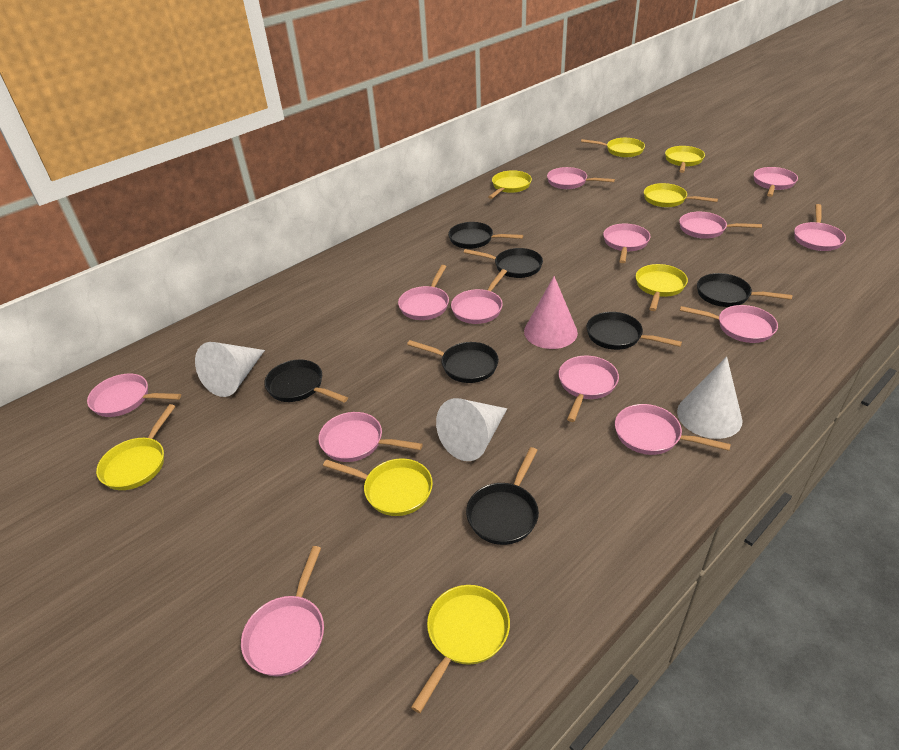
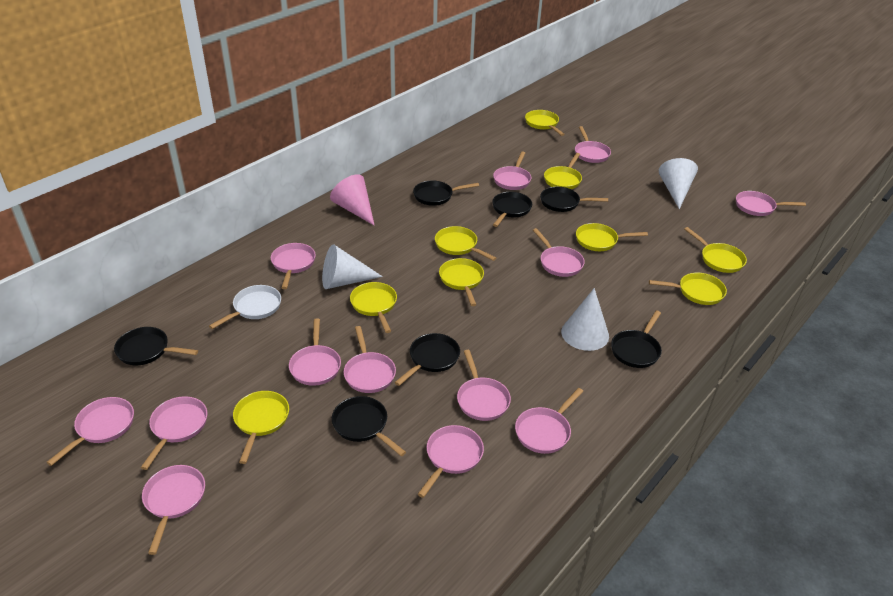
white pan: 0 -> 1
yellow pan: 8 -> 9

